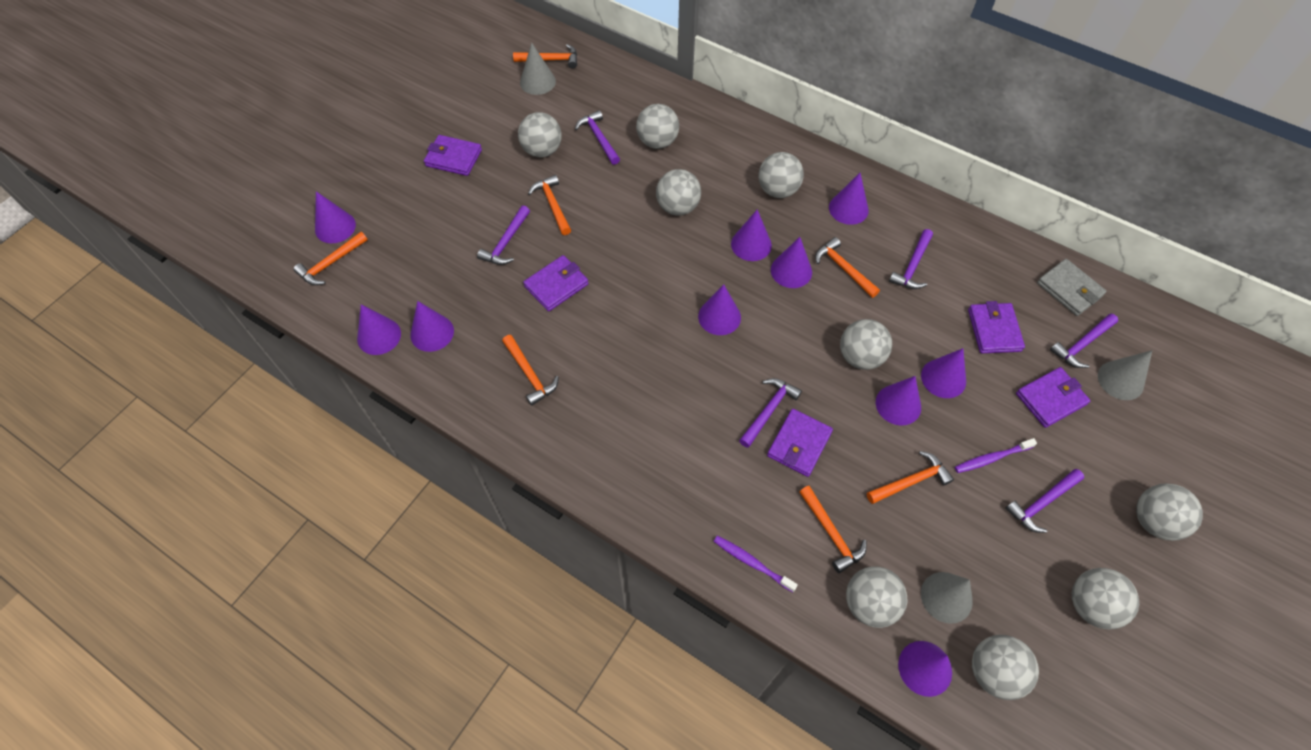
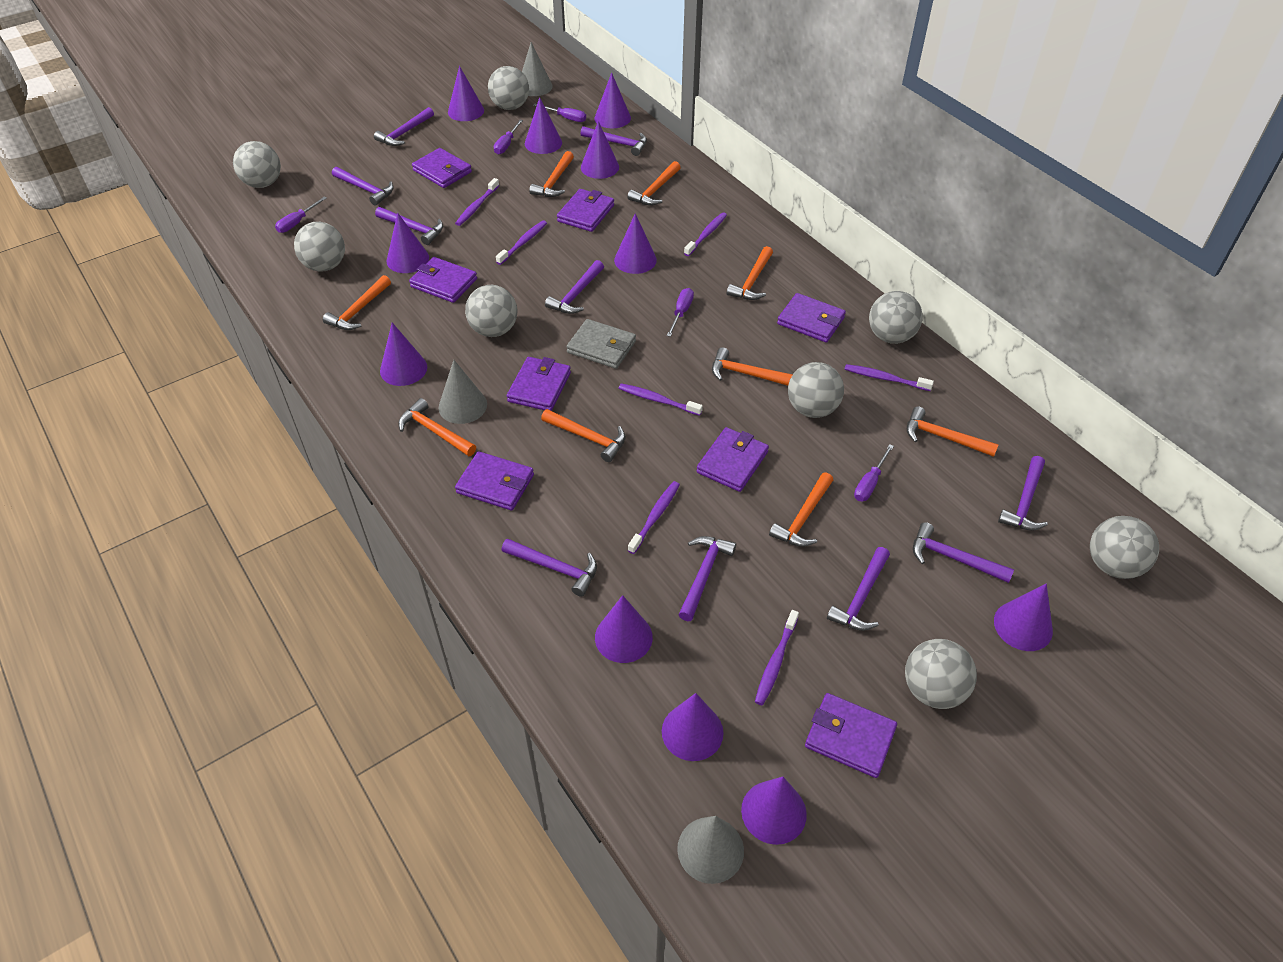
grey ball: 9 -> 8
orange hammer: 7 -> 9
purple cone: 10 -> 11
purple hammer: 6 -> 10
purple screwdriver: 0 -> 5
purple toothbrush: 2 -> 7
purple wallet: 5 -> 8

